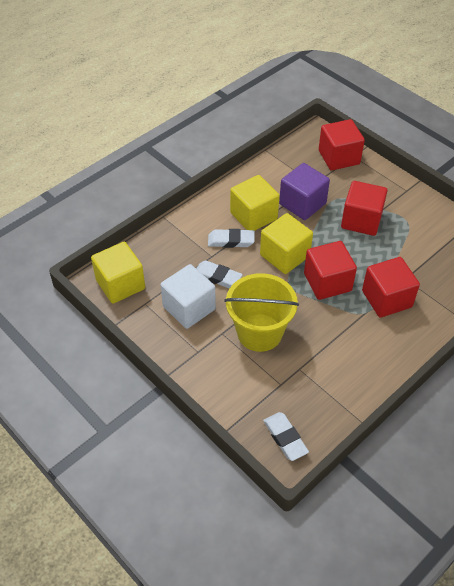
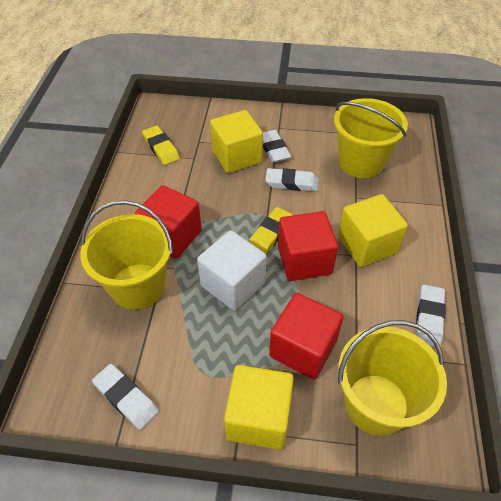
purple cube: 1 -> 0
red cube: 4 -> 3
white eraser: 3 -> 4
yellow bucket: 1 -> 3
yellow eraser: 0 -> 2

